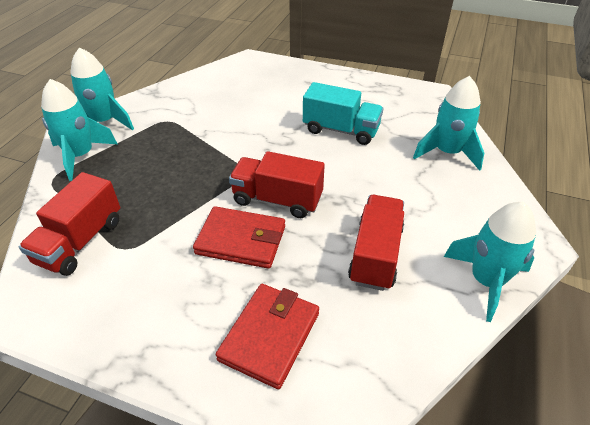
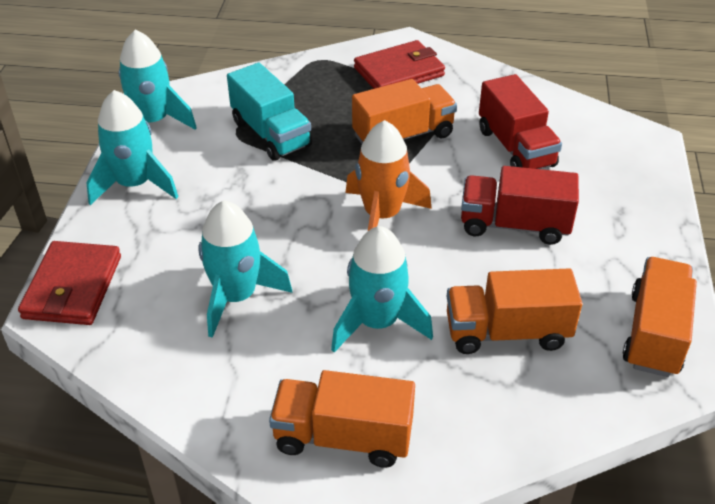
orange rocket: 0 -> 1
orange truck: 0 -> 4
red truck: 3 -> 2

